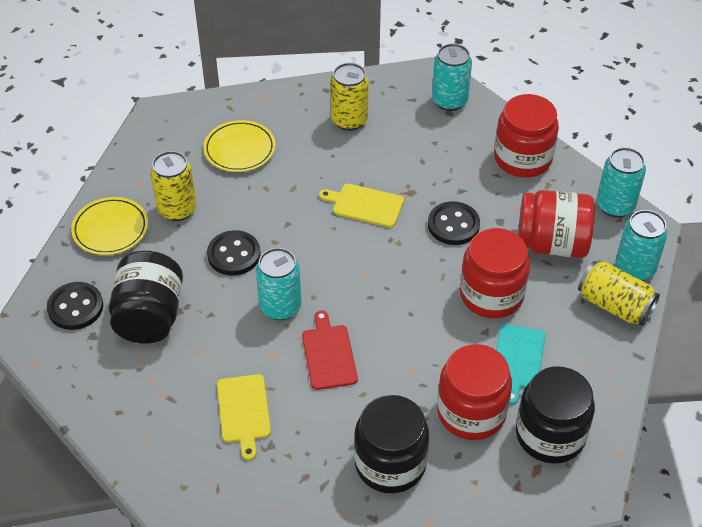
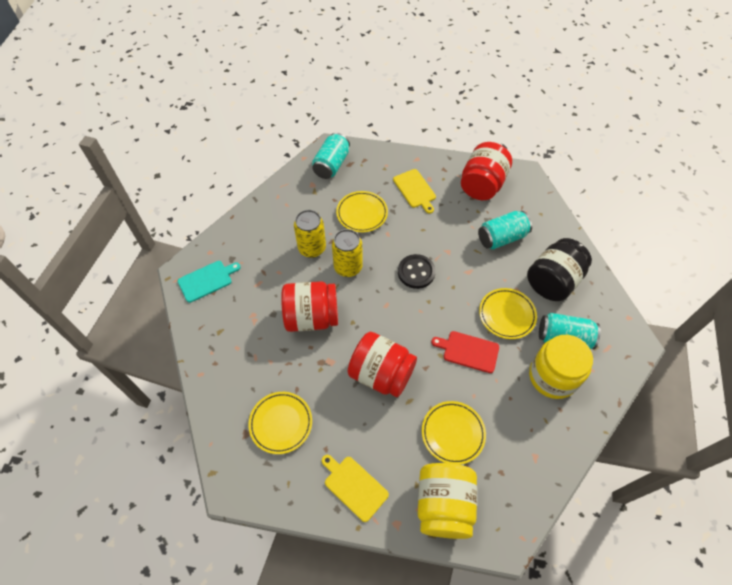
black button: 3 -> 1
black jar: 3 -> 1
red jar: 4 -> 3
turquoise can: 4 -> 3
yellow can: 3 -> 2
yellow jar: 0 -> 2
yellow plate: 2 -> 4

